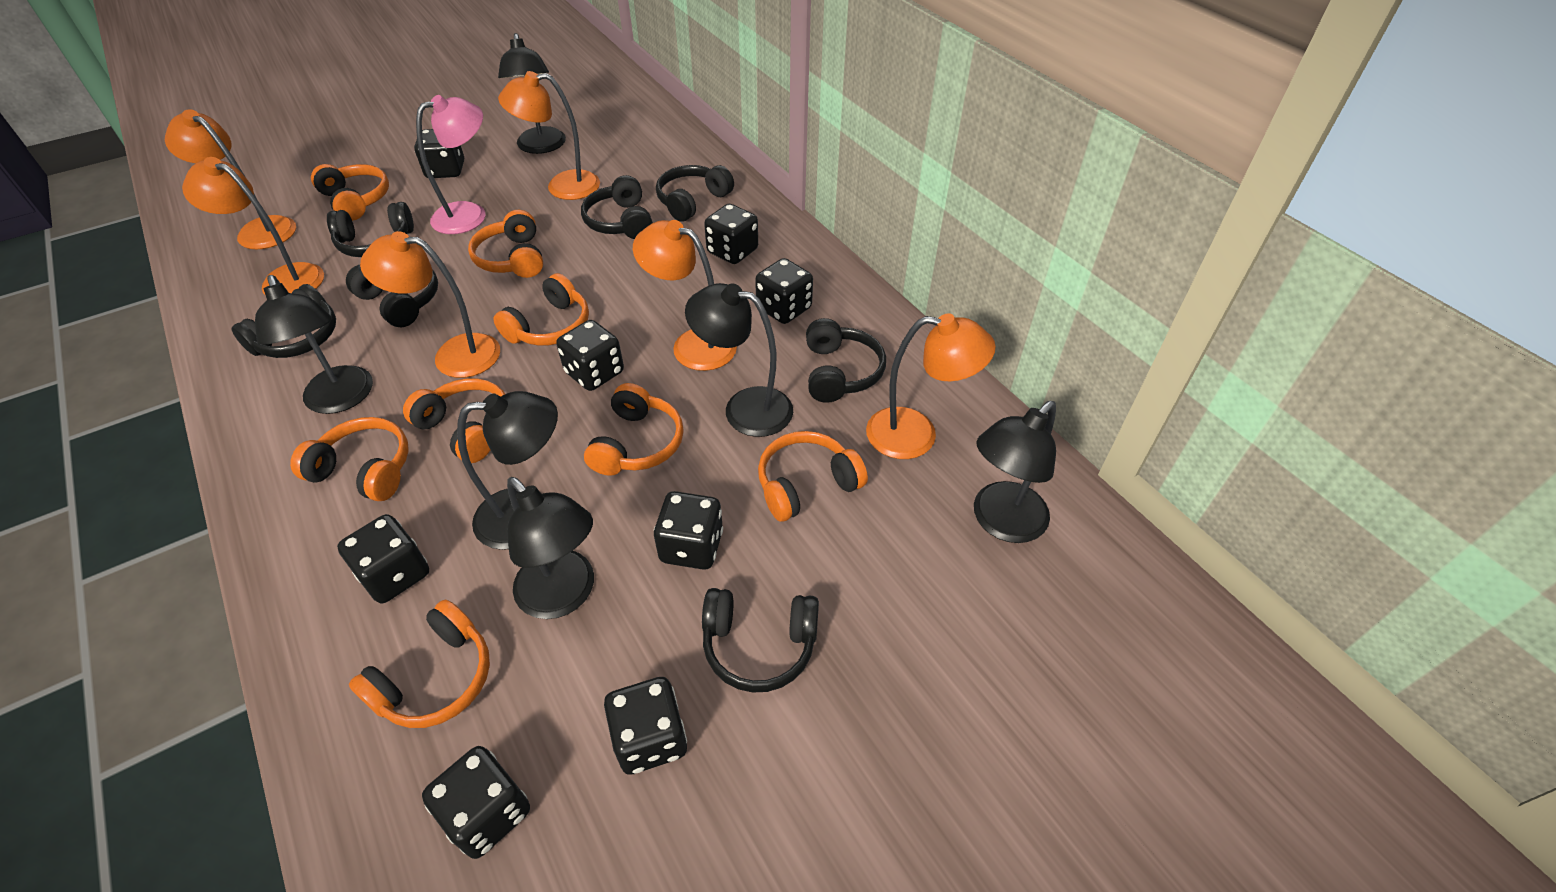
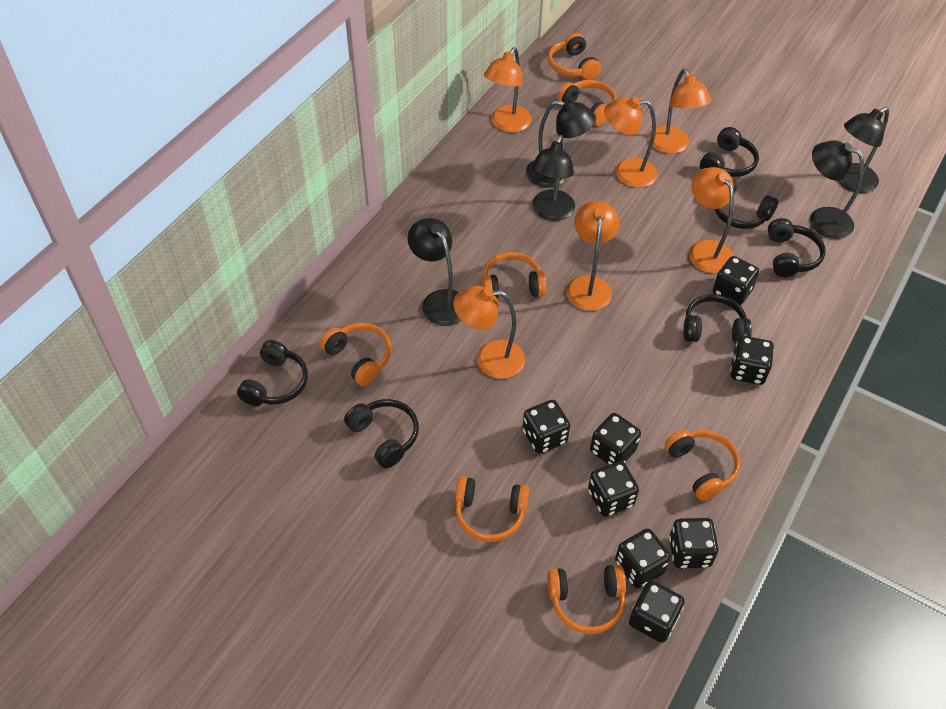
black headphones: 7 -> 6
black lamp: 6 -> 5
orange headphones: 8 -> 7
pink lamp: 1 -> 0

